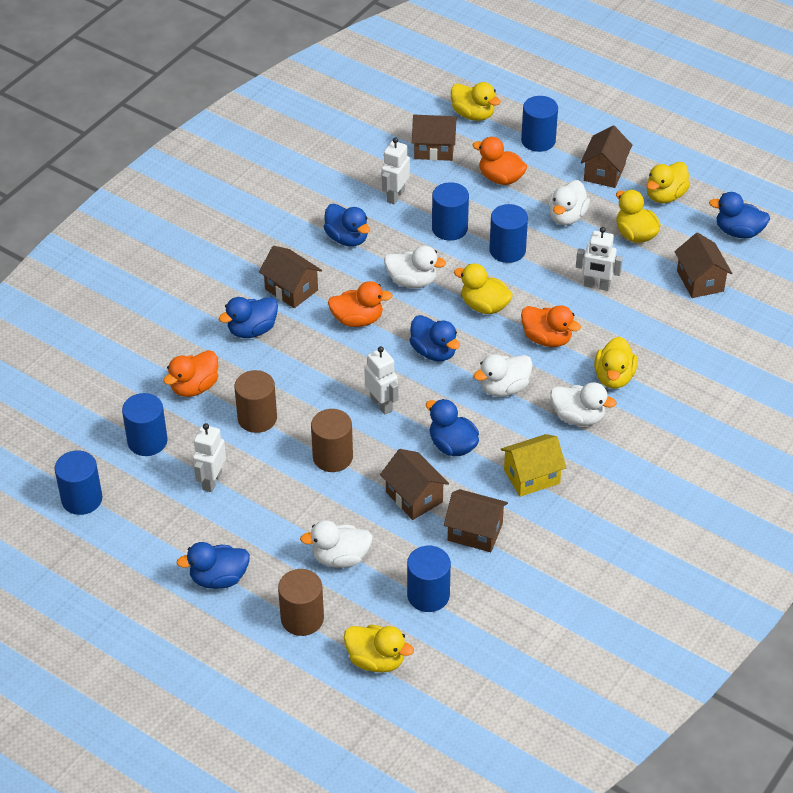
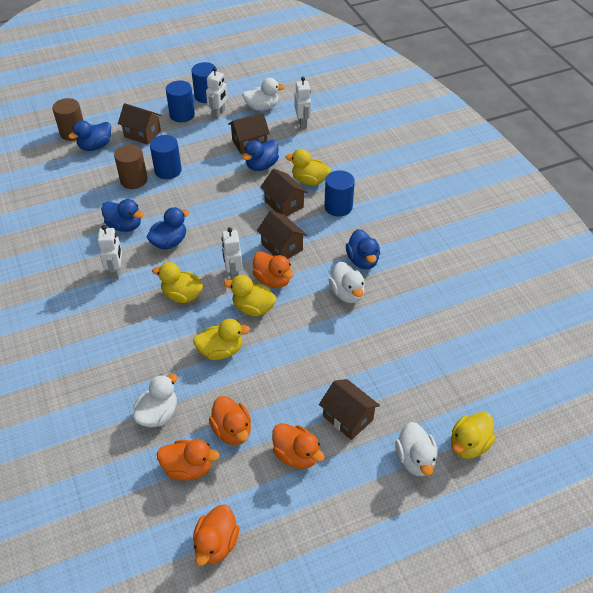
blue cylinder: 6 -> 4
blue duck: 6 -> 5
brown cylinder: 3 -> 2
brown house: 6 -> 5
orange duck: 4 -> 5
white duck: 5 -> 4
yellow duck: 6 -> 5
yellow house: 1 -> 0

